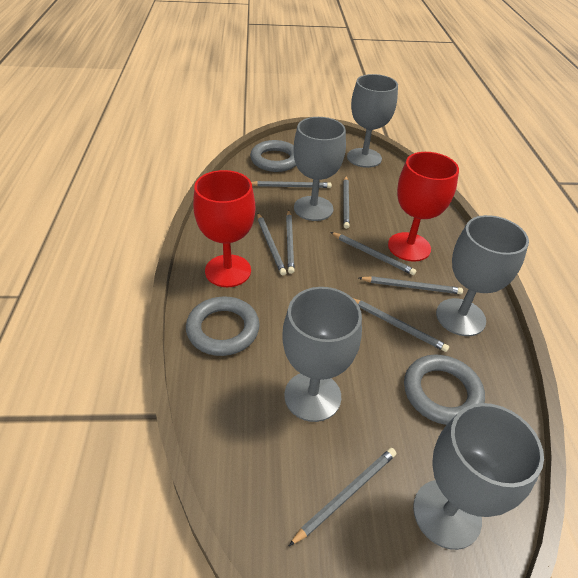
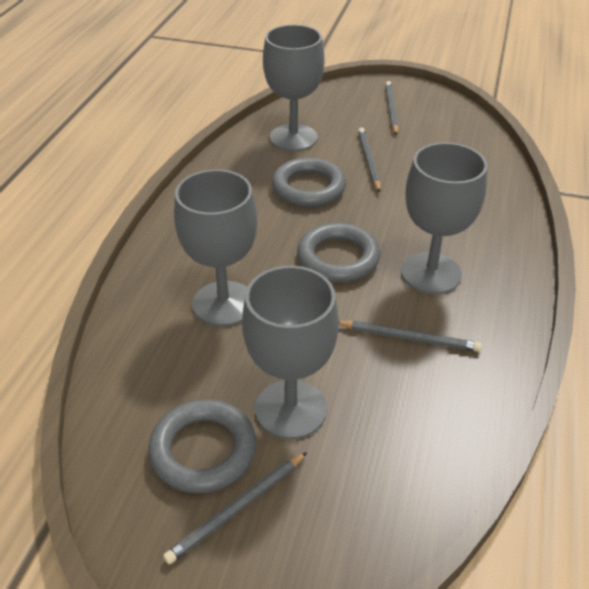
grey goblet: 5 -> 4
grey pencil: 8 -> 4
red goblet: 2 -> 0

